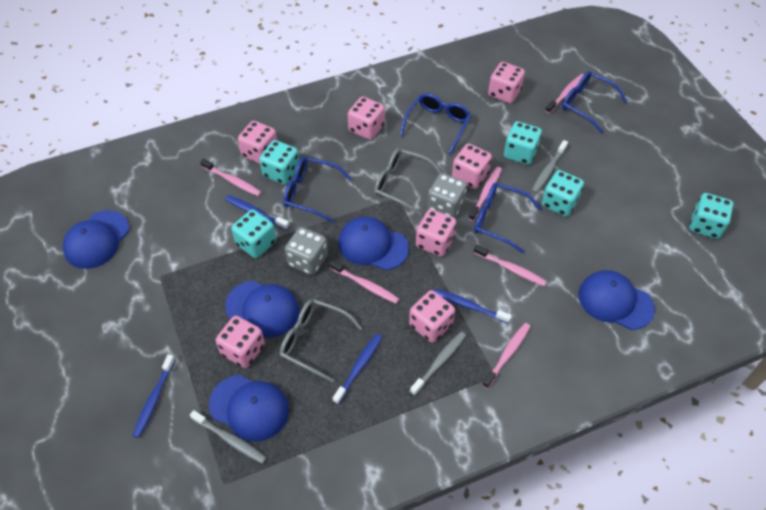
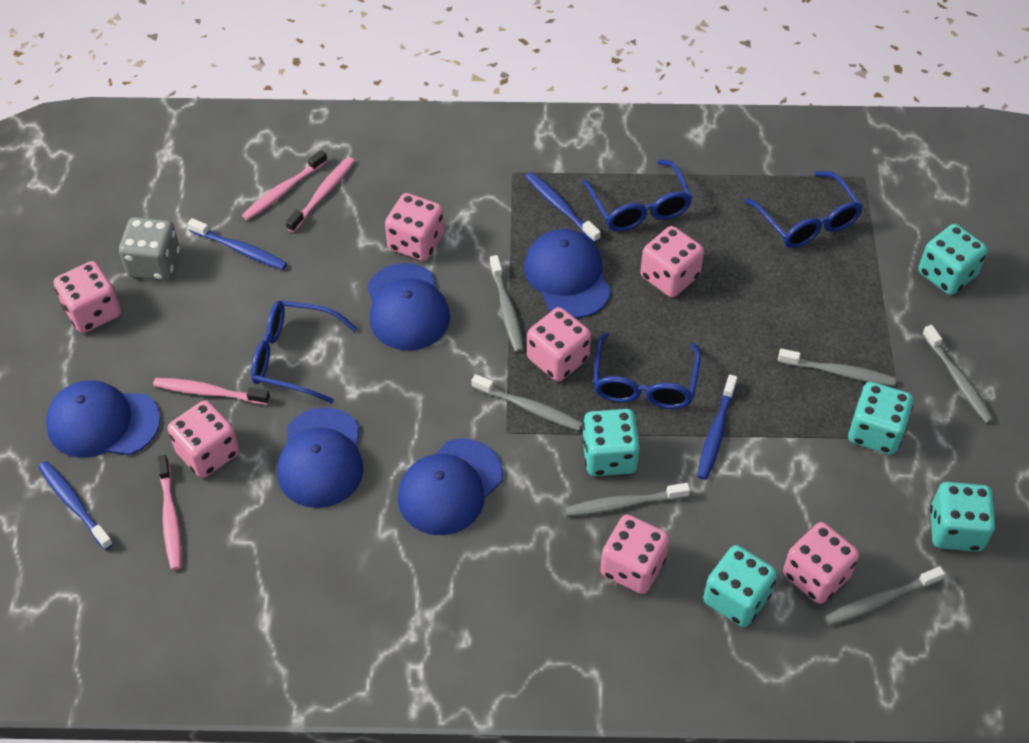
grey dice: 2 -> 1
grey glasses: 2 -> 0
grey toothbrush: 3 -> 6
pink toothbrush: 6 -> 4

